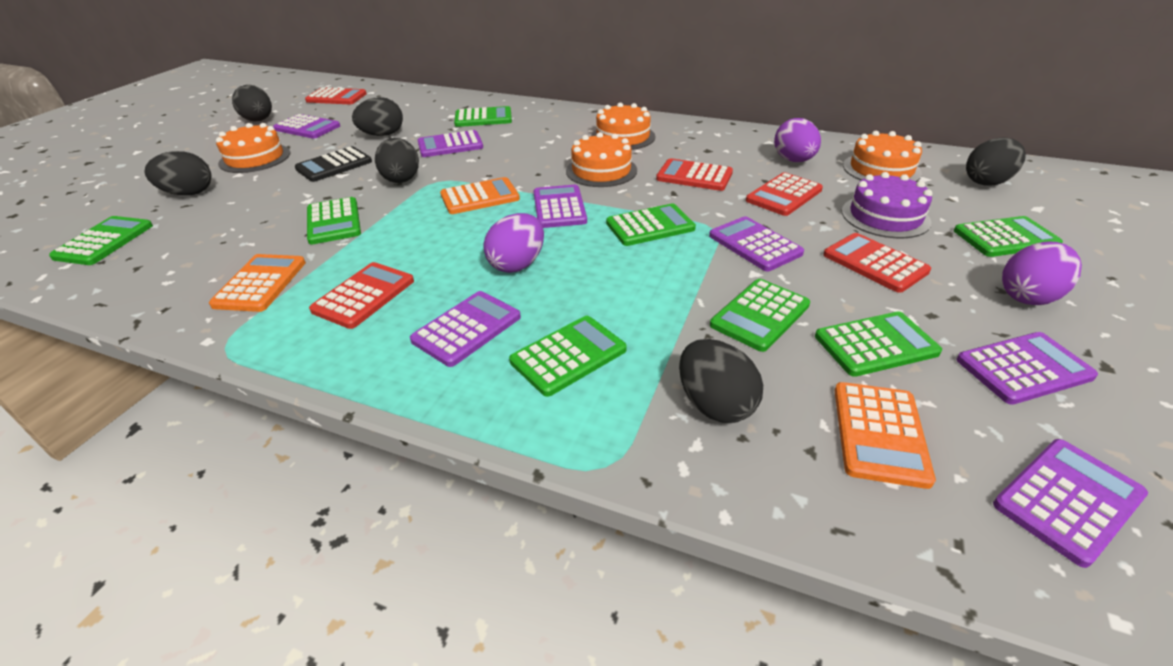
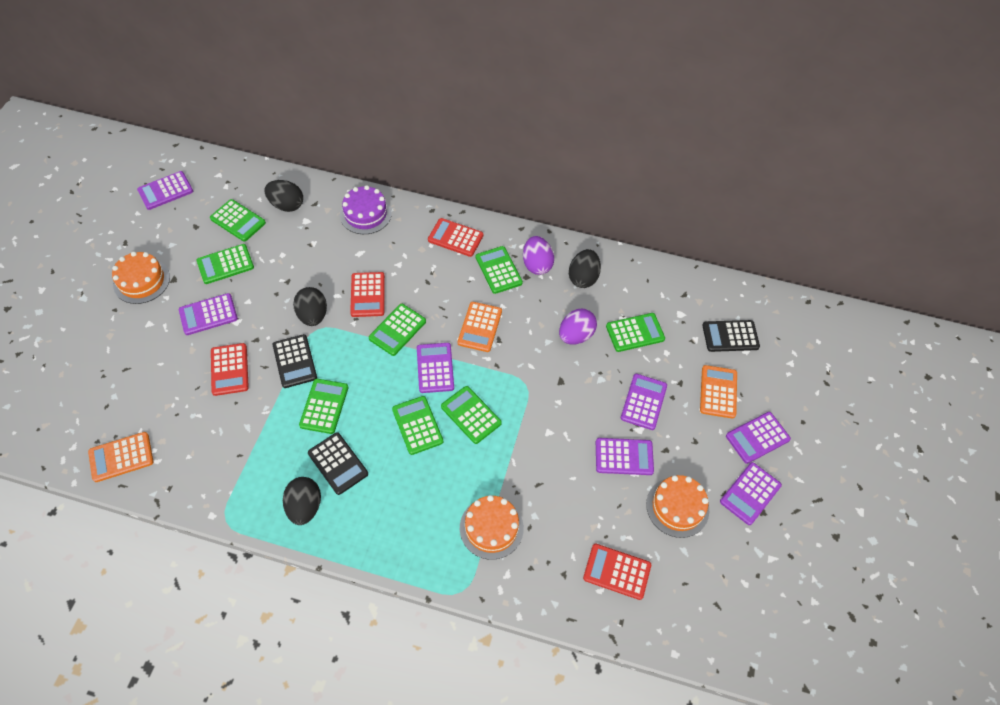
black calculator: 1 -> 3
black egg: 6 -> 4
orange cake: 4 -> 3
purple egg: 3 -> 2
red calculator: 5 -> 4

